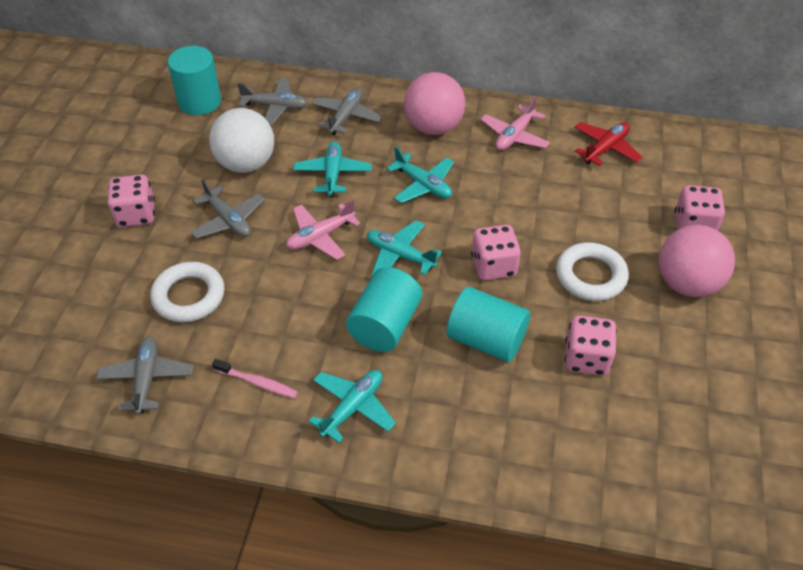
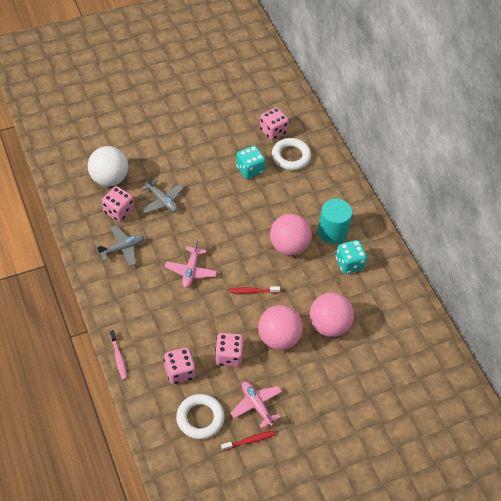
grey plane: 4 -> 2
pink ball: 2 -> 3
red plane: 1 -> 0
red toothbrush: 0 -> 2
turquoise cylinder: 3 -> 1
turquoise dice: 0 -> 2
turquoise plane: 4 -> 0

